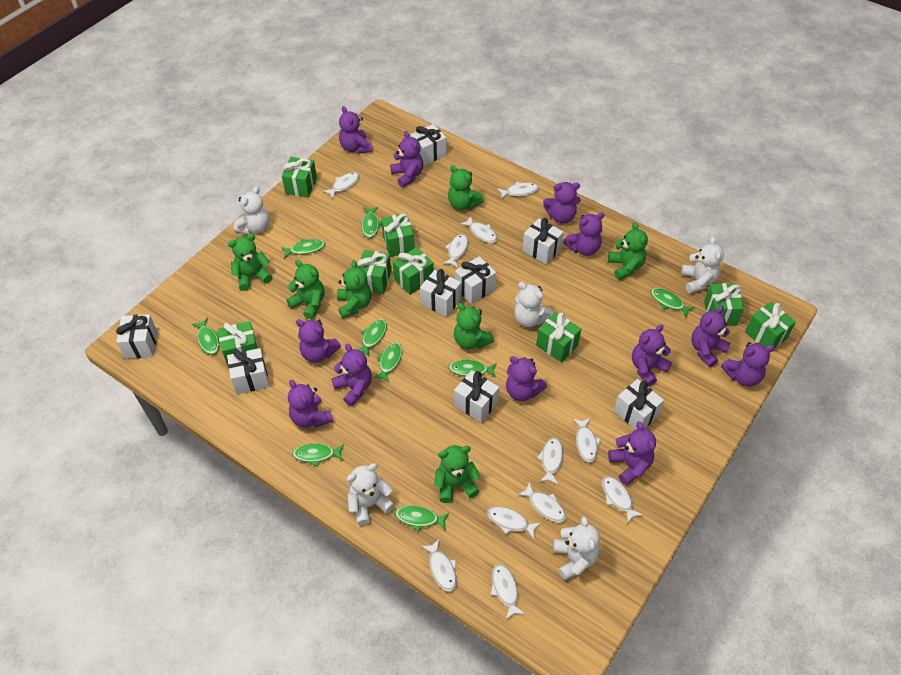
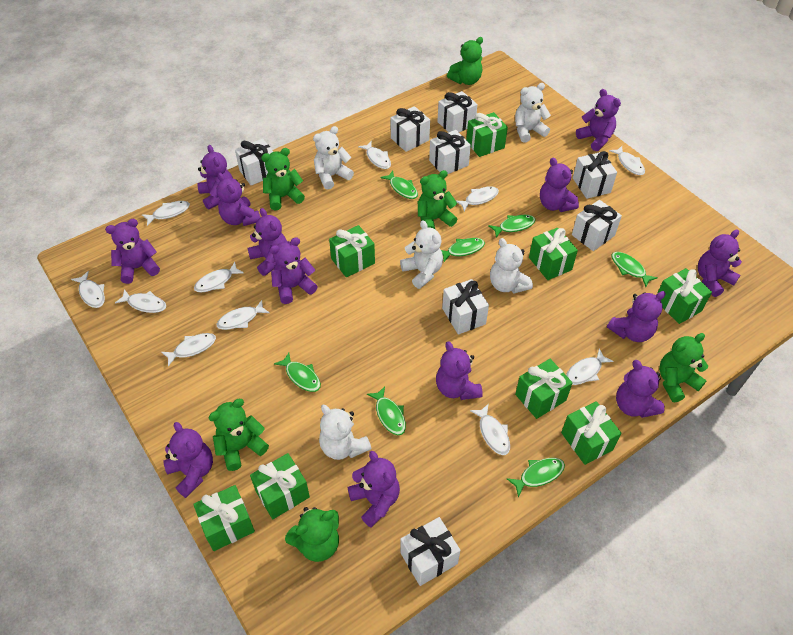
green fish: 9 -> 7
green teddy bear: 7 -> 6
purple teddy bear: 12 -> 13

